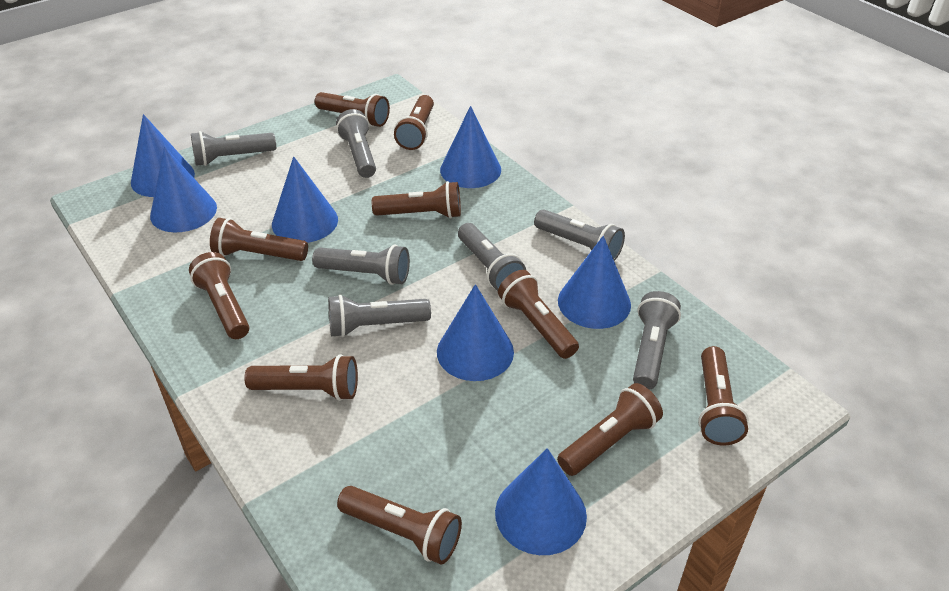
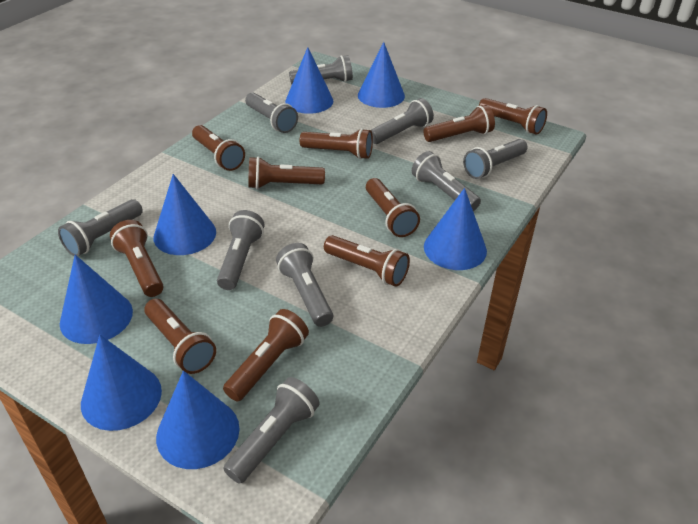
grey flashlight: 7 -> 9

